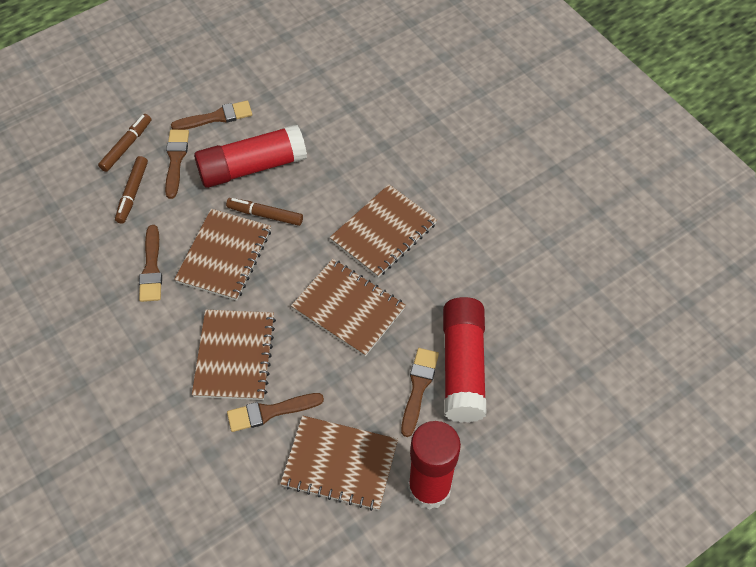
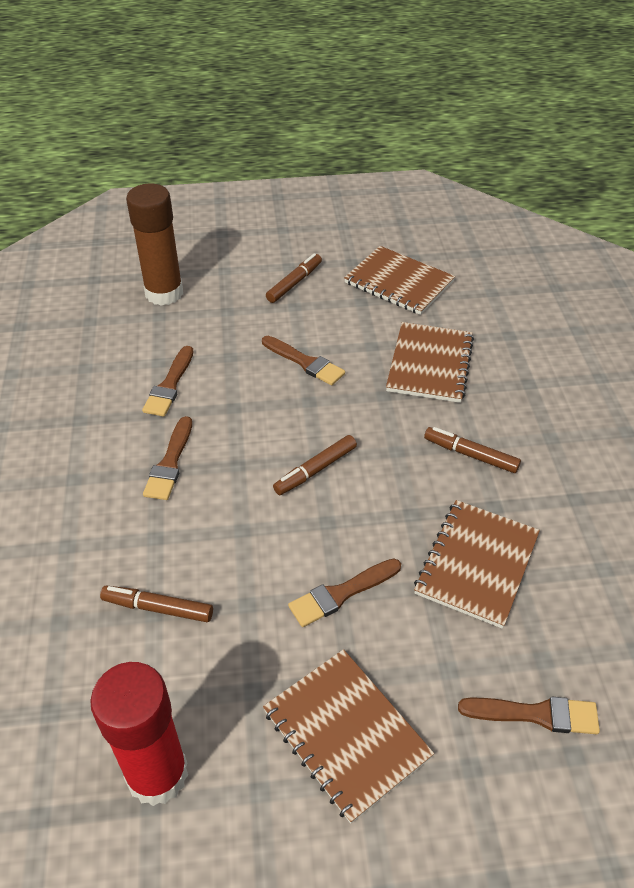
brown glue stick: 0 -> 1
brown marker: 3 -> 4
brown notebook: 5 -> 4
red glue stick: 3 -> 1

